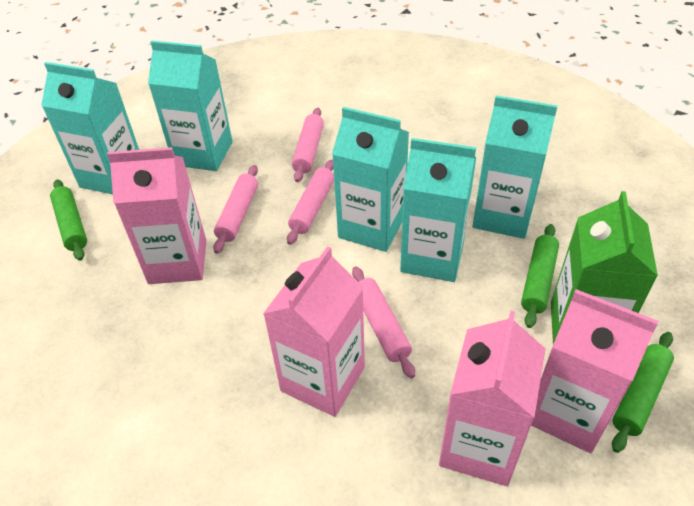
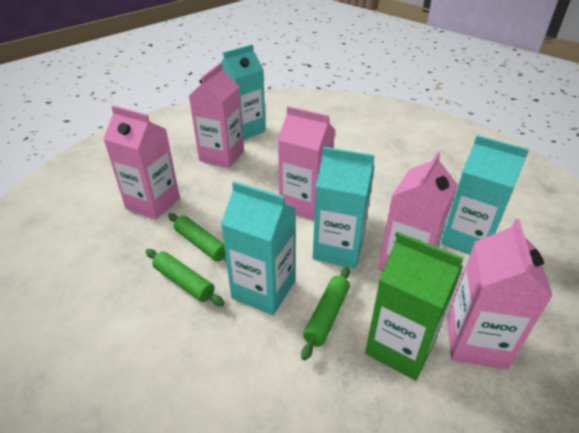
pink carton: 4 -> 5
pink rolling pin: 4 -> 0
turquoise carton: 5 -> 4

